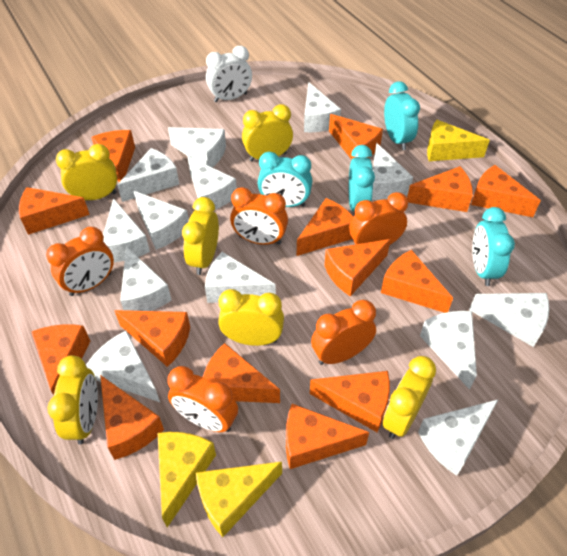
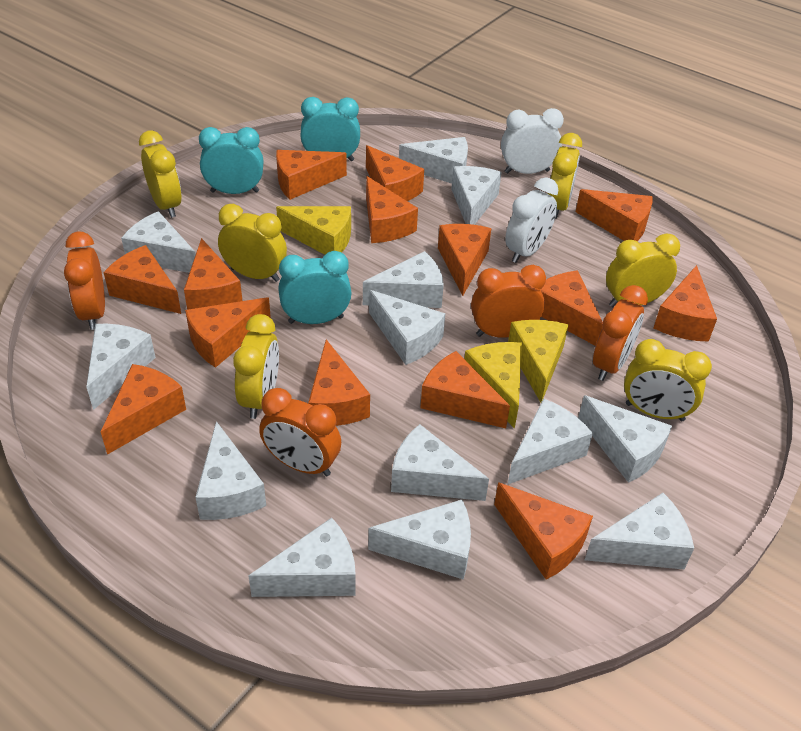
orange clock: 5 -> 4
turquoise clock: 4 -> 3
white clock: 1 -> 2

